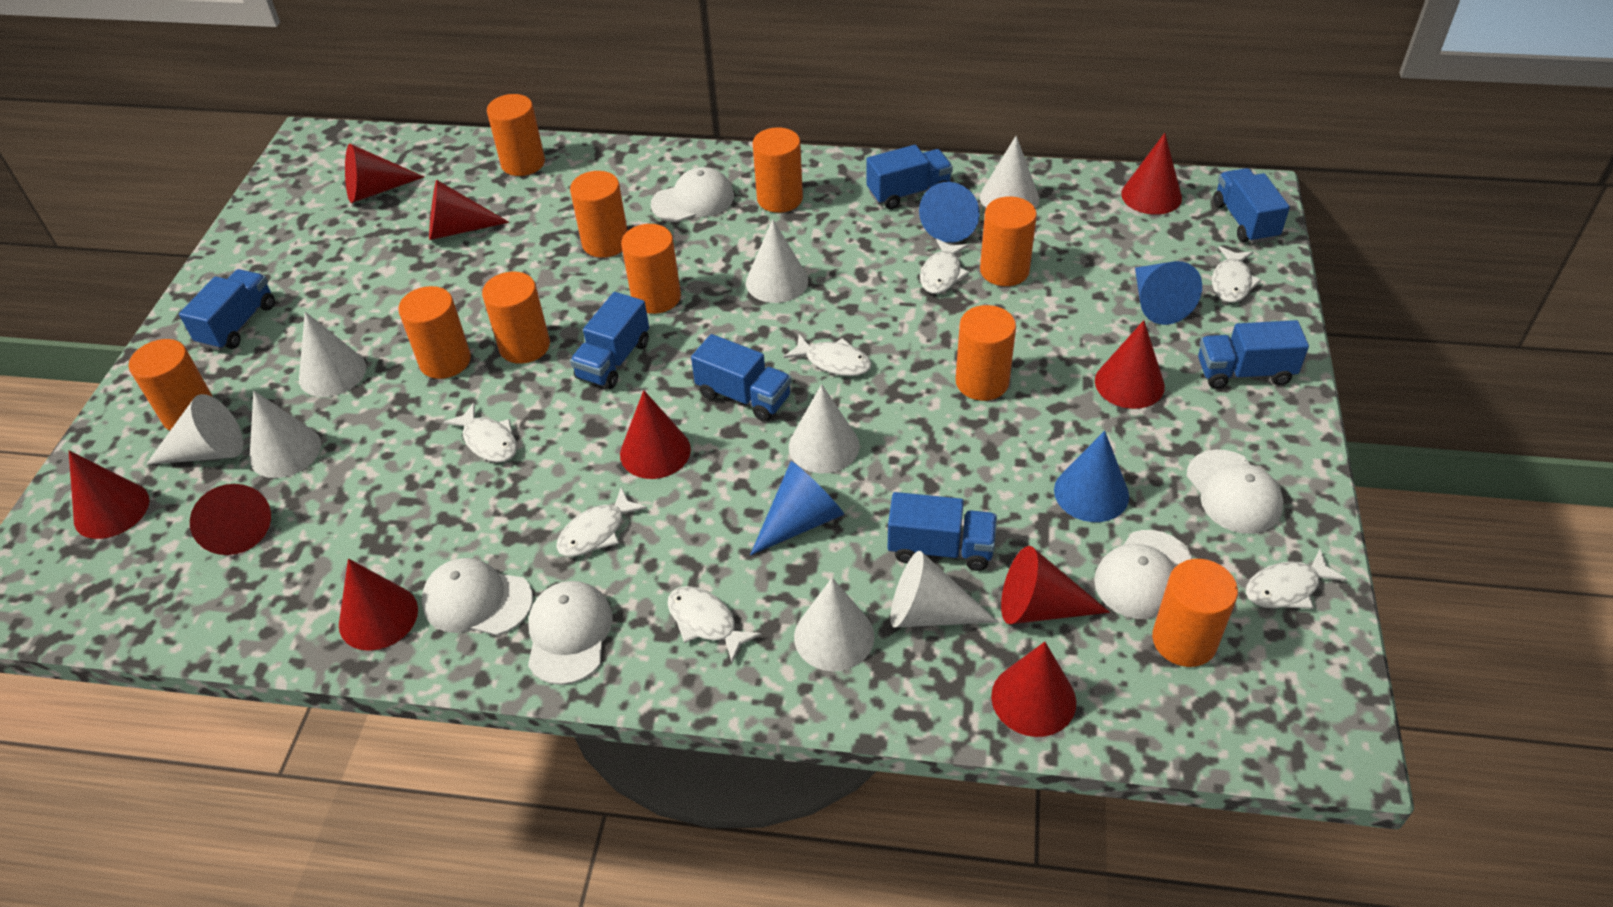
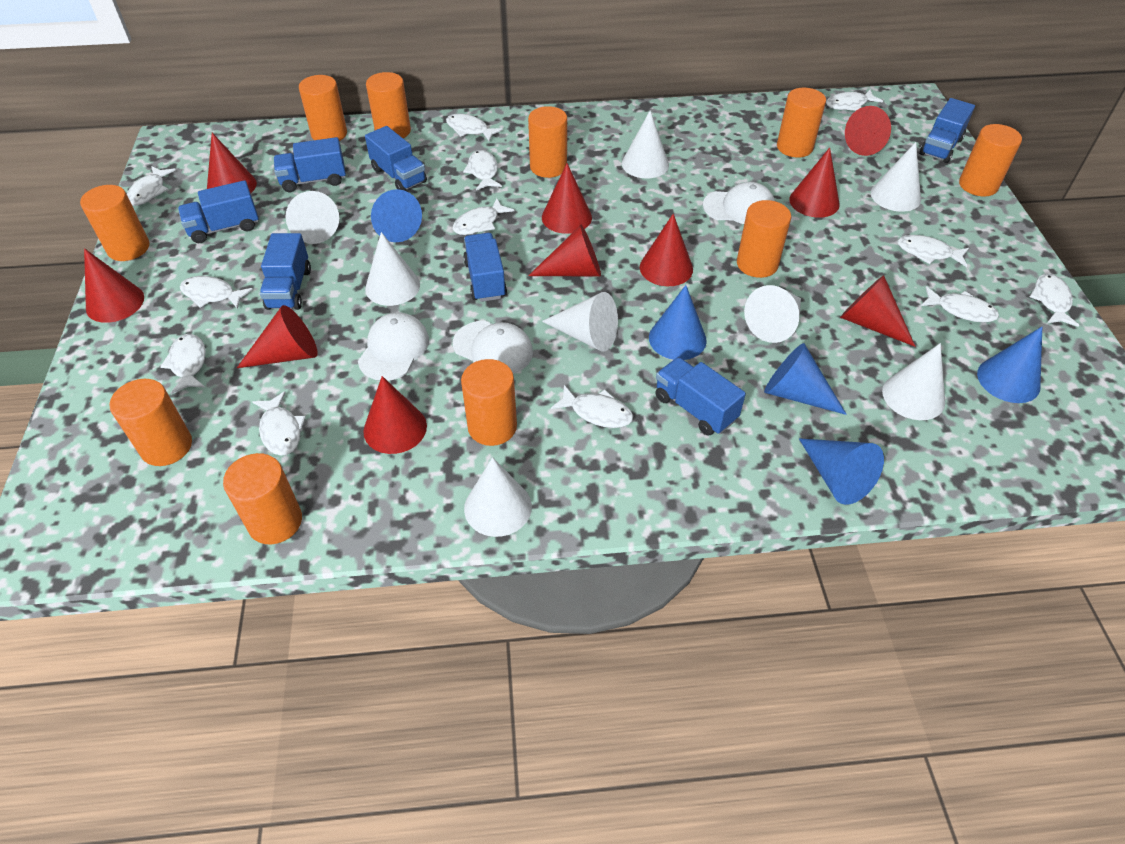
blue cone: 4 -> 5
white cap: 5 -> 3
white fish: 7 -> 12

